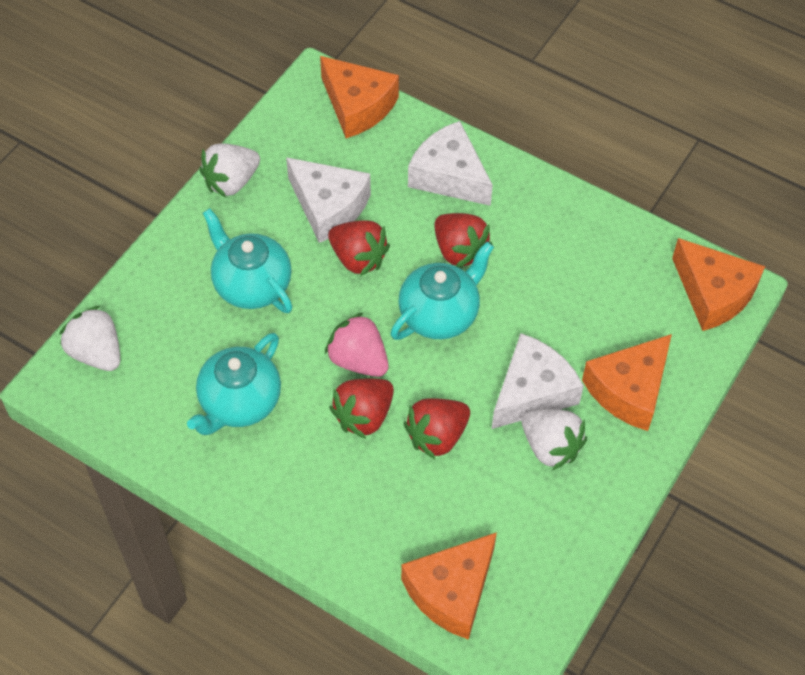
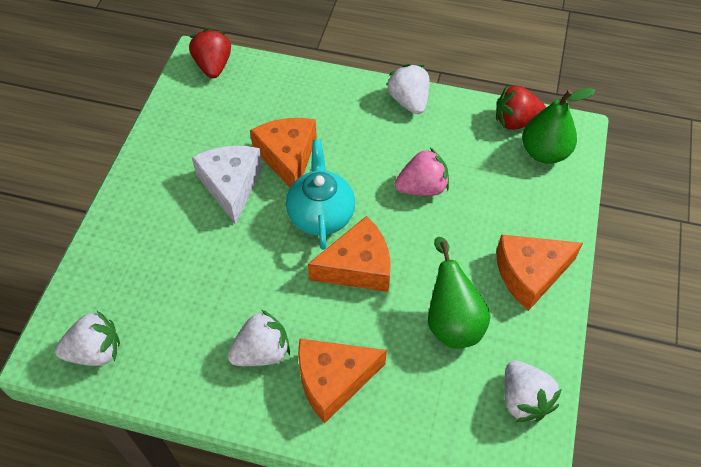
green pear: 0 -> 2
red strawberry: 4 -> 2
turquoise teapot: 3 -> 1
white cheese: 3 -> 1
white strawberry: 3 -> 4

